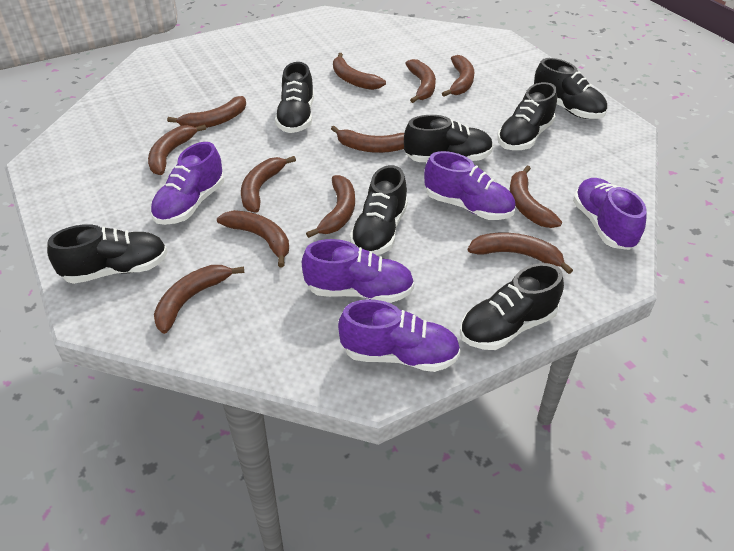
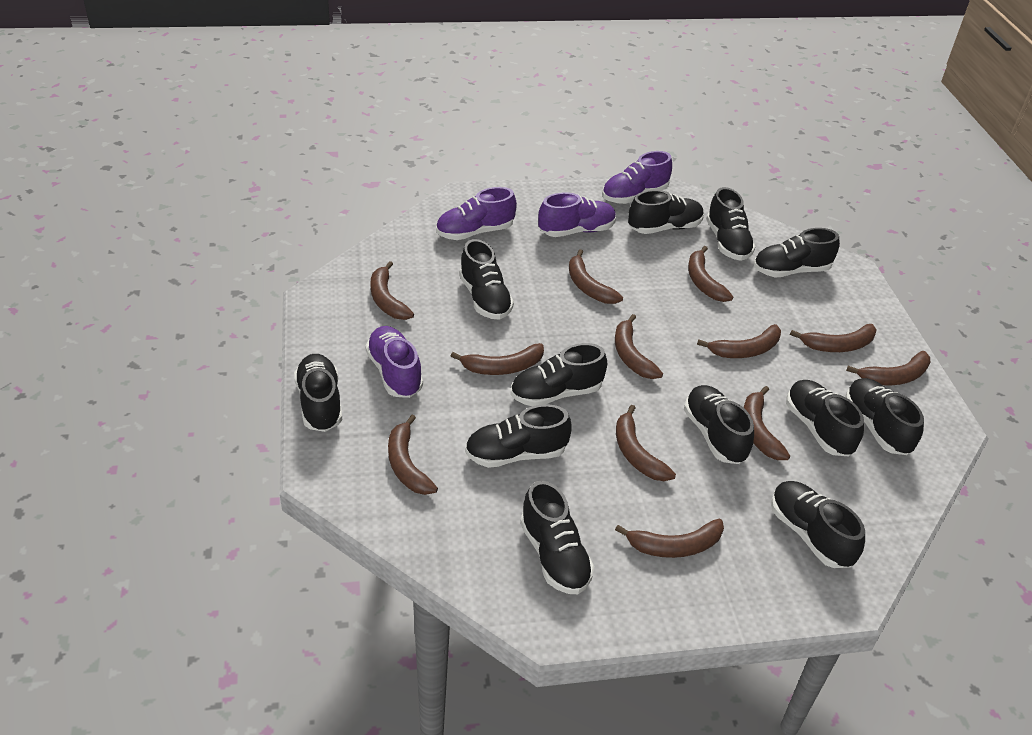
black shoe: 7 -> 12
purple shoe: 5 -> 4

